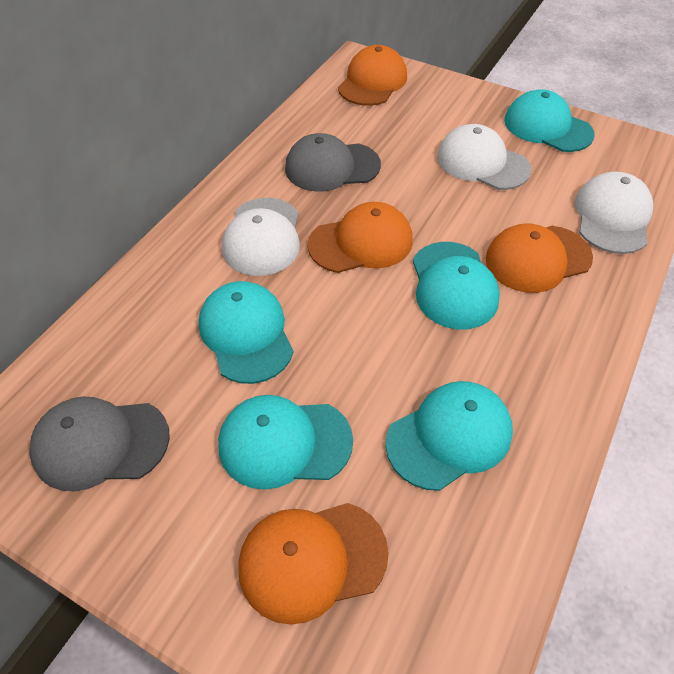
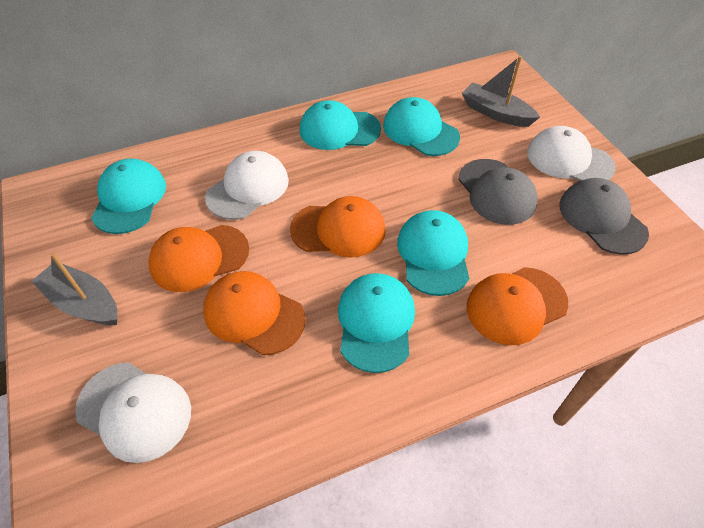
grey boat: 0 -> 2

